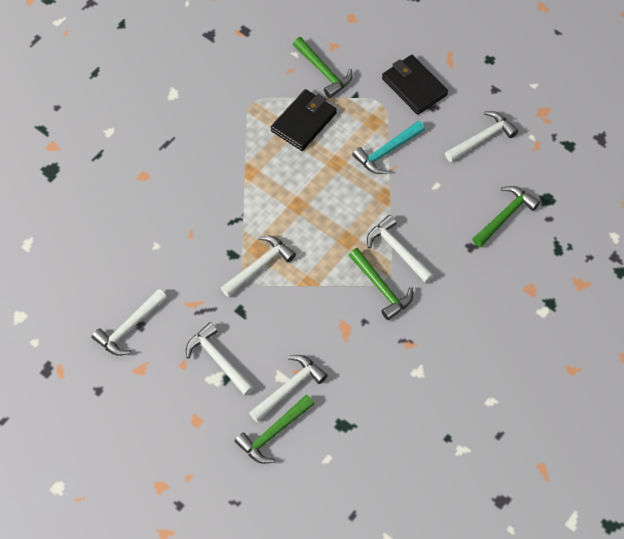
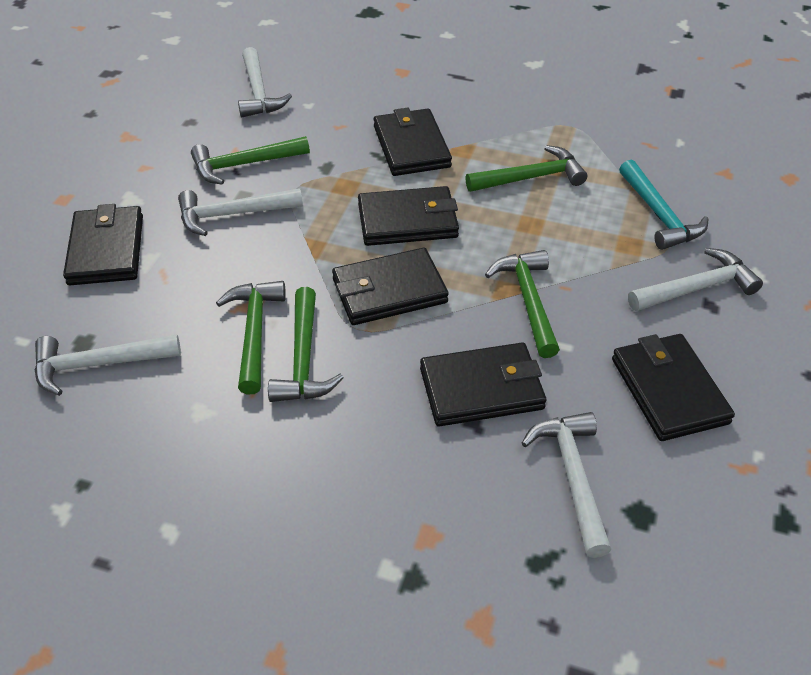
black wallet: 2 -> 6
green hammer: 4 -> 5
white hammer: 6 -> 5

